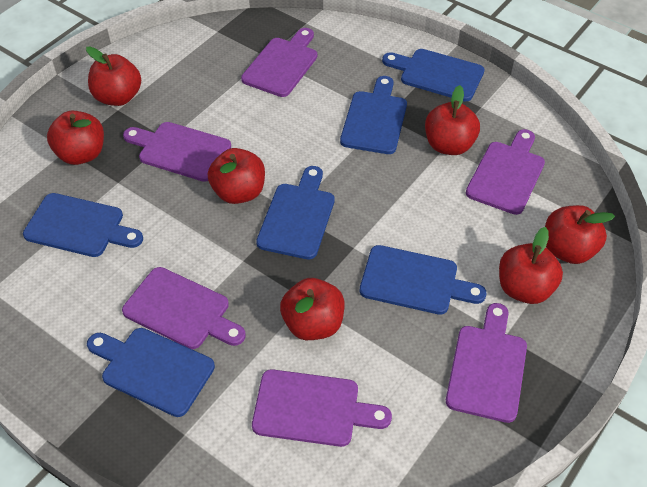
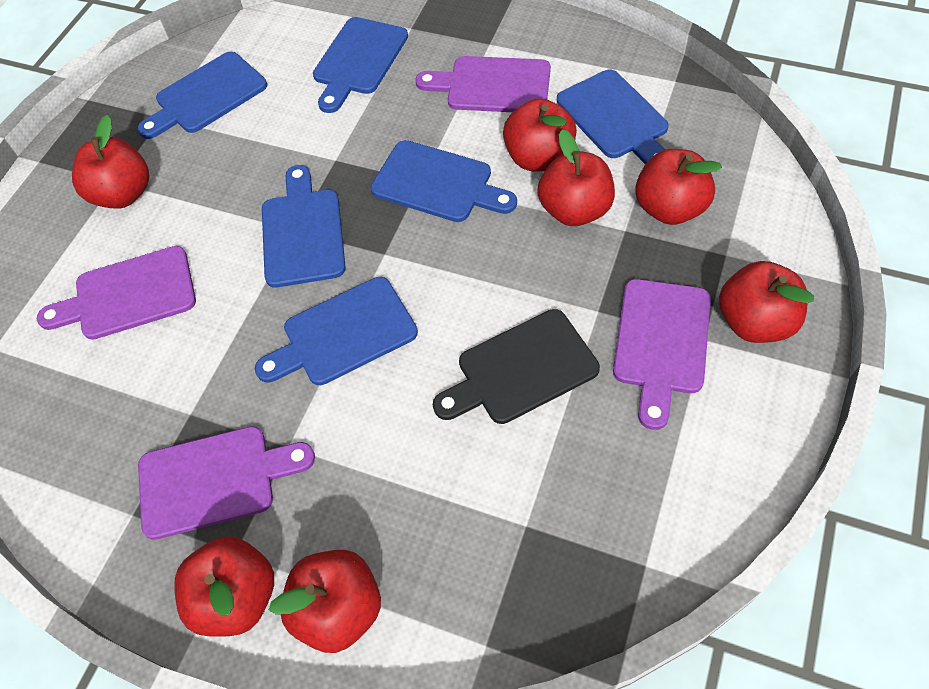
black cutting board: 0 -> 1
purple cutting board: 6 -> 4

